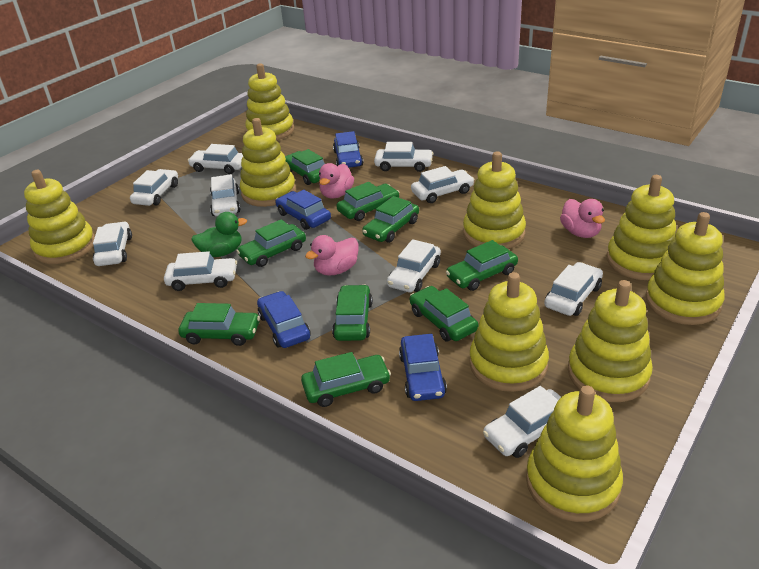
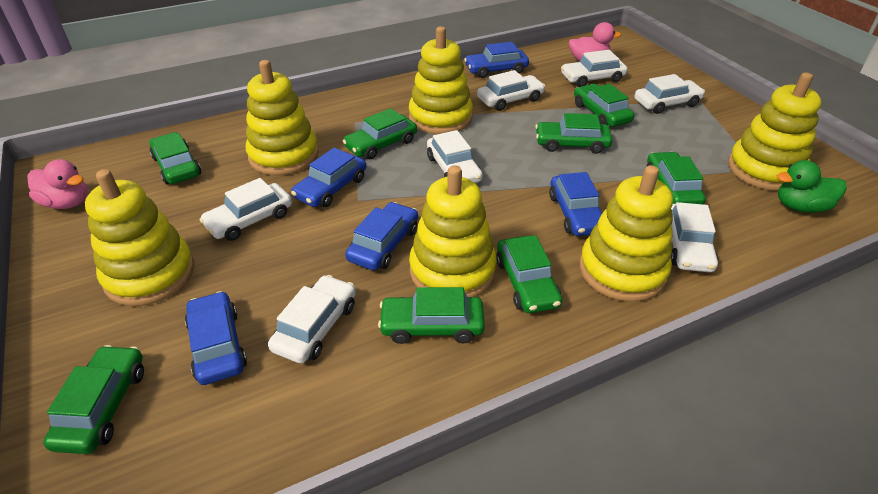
blue car: 4 -> 5
green car: 9 -> 8
pink duck: 3 -> 2
white car: 10 -> 7
yellow stacking toy: 9 -> 6

